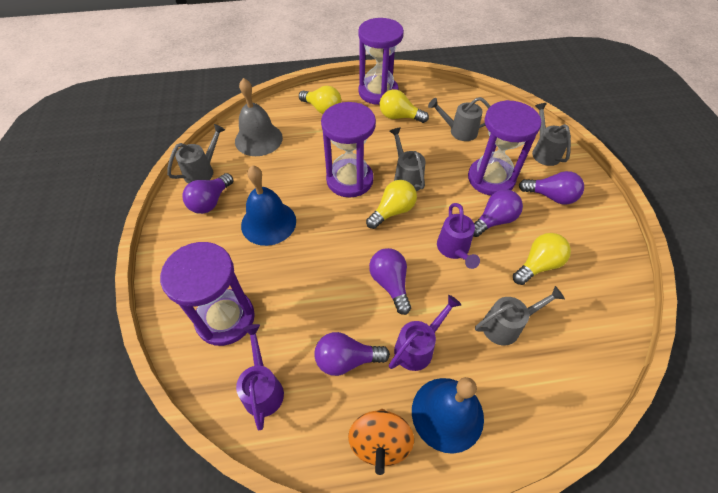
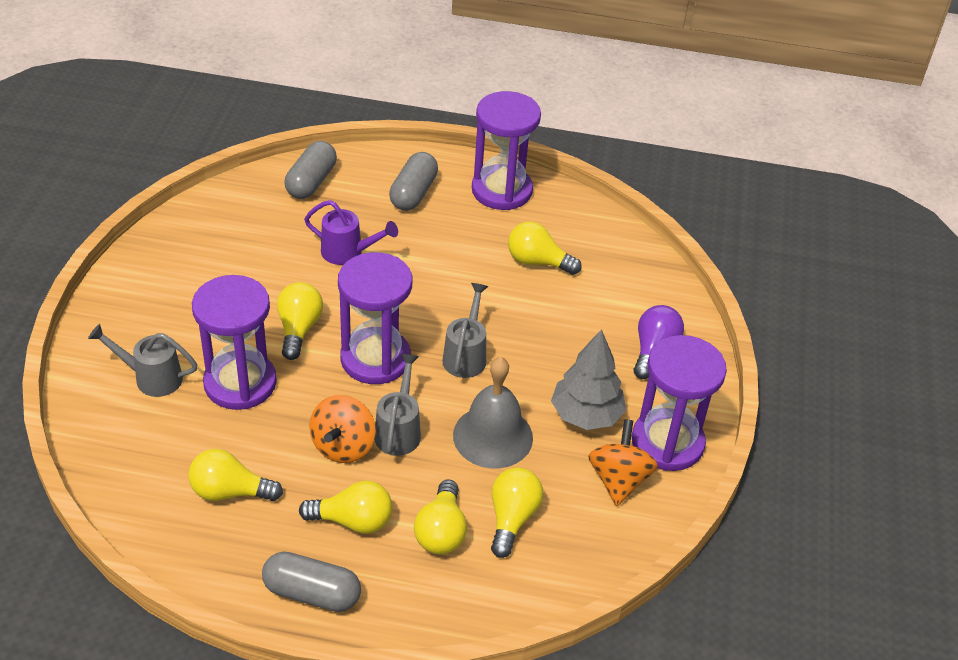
blue bell: 2 -> 0
grey capsule: 0 -> 3
grey tree: 0 -> 1
grey watering can: 5 -> 3
orange spinning top: 1 -> 2
purple light bulb: 5 -> 1
purple watering can: 3 -> 1
yellow light bulb: 4 -> 6

